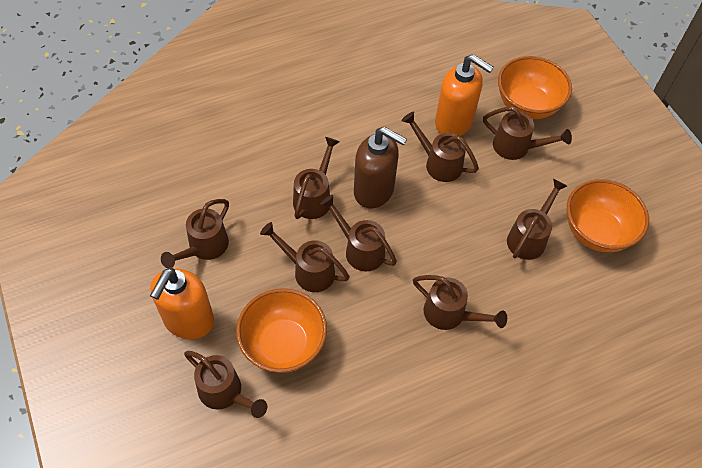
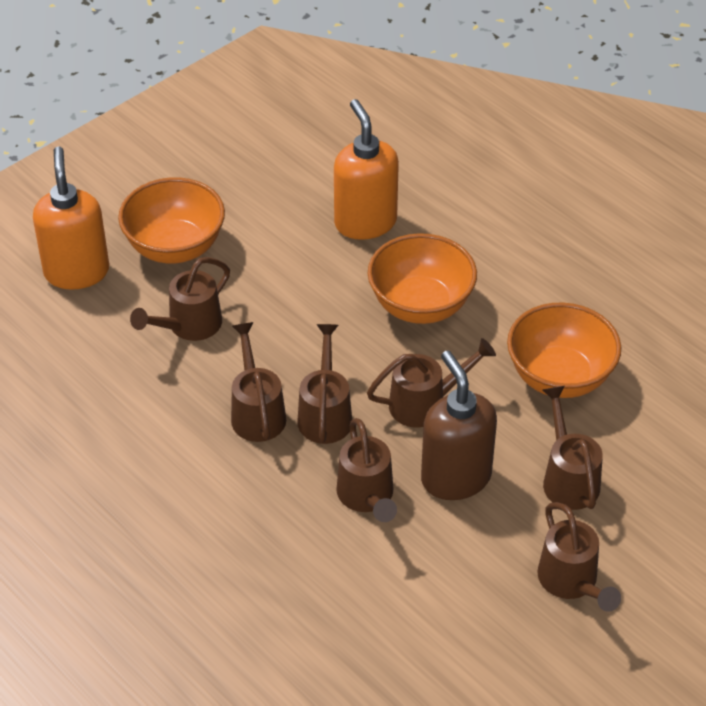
brown watering can: 9 -> 7

